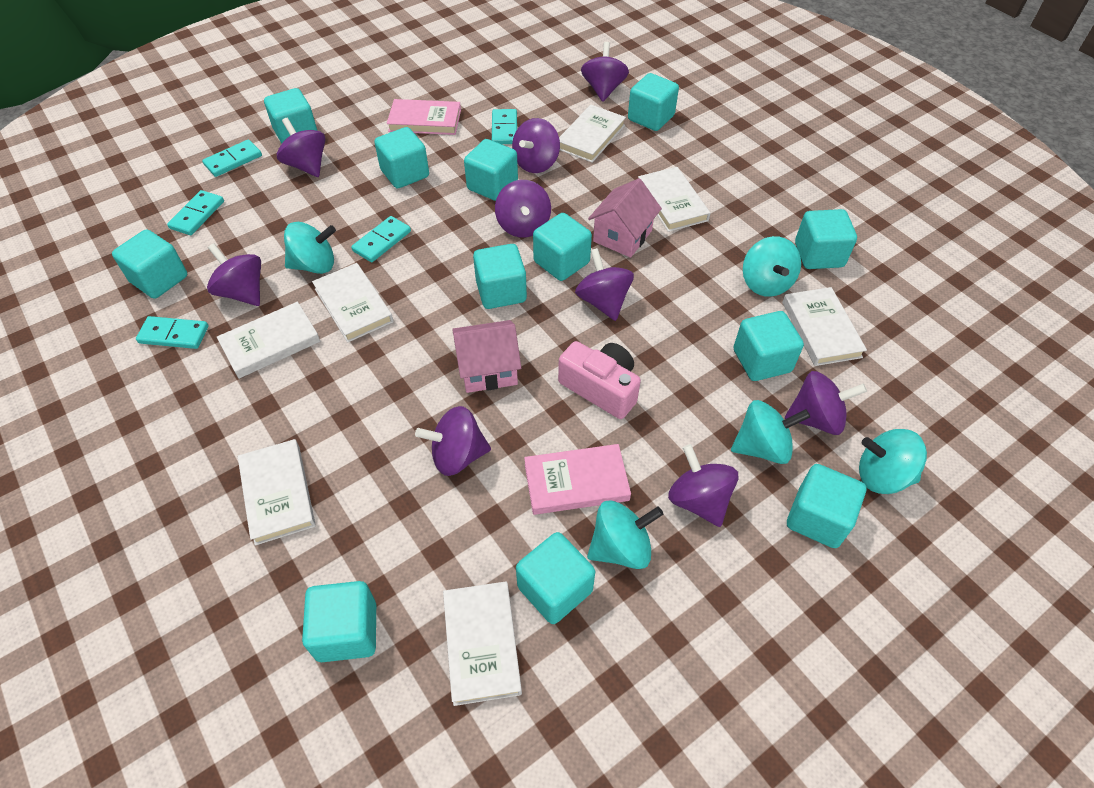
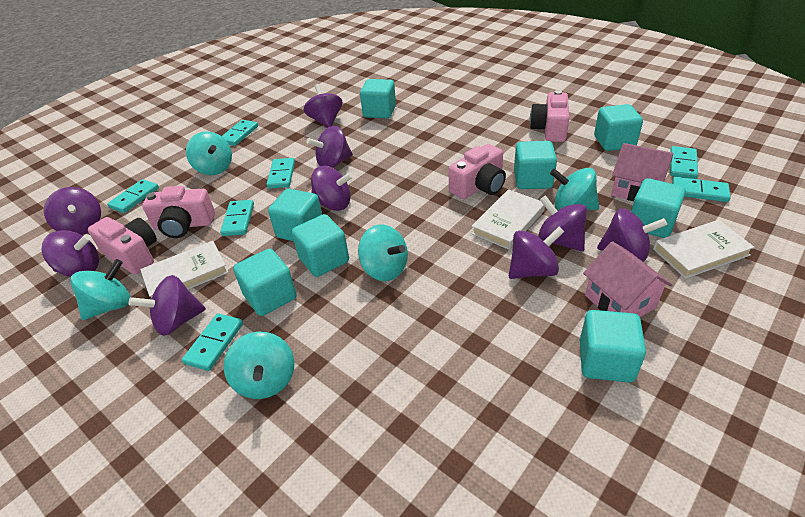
pink book: 2 -> 0
pink camera: 1 -> 4
turquoise cube: 12 -> 8
turquoise domino: 5 -> 7
white book: 7 -> 3

